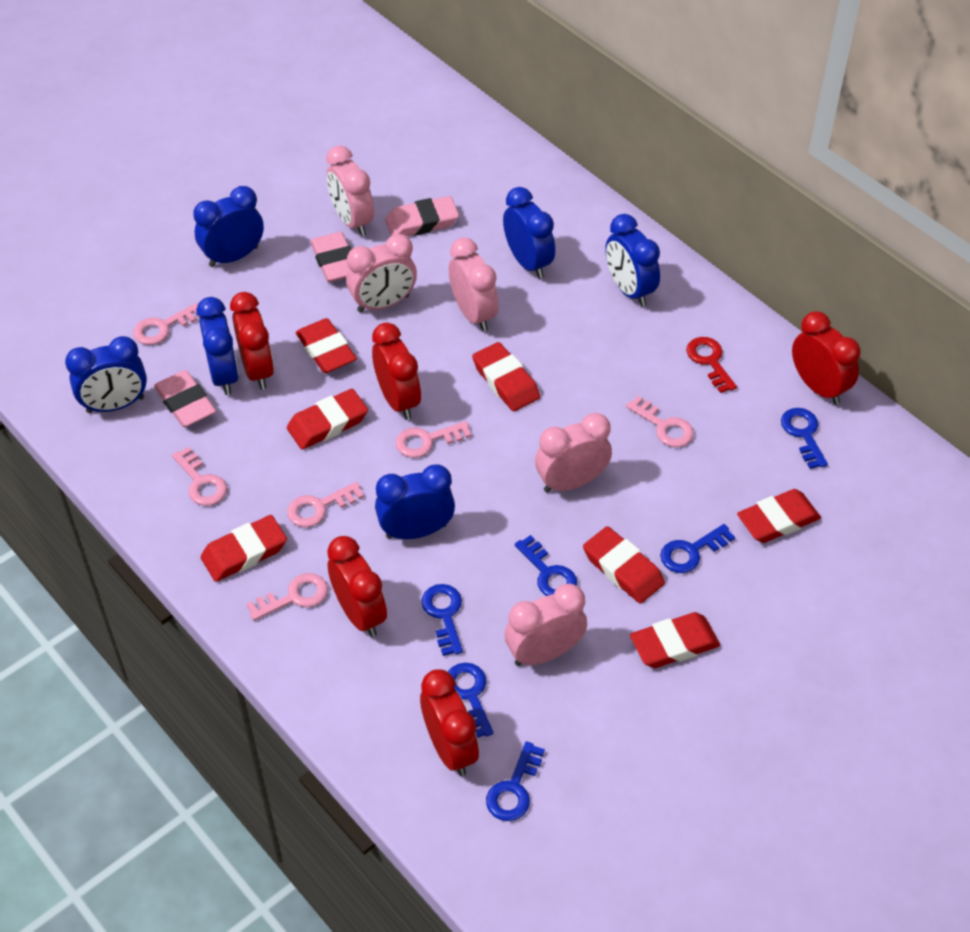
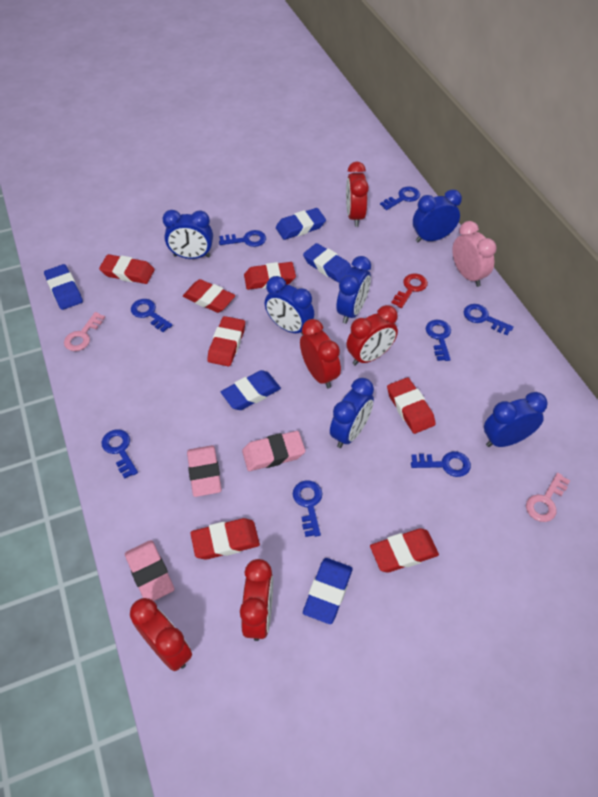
blue eraser: 0 -> 5
blue key: 6 -> 8
pink clock: 5 -> 1
pink key: 6 -> 2

